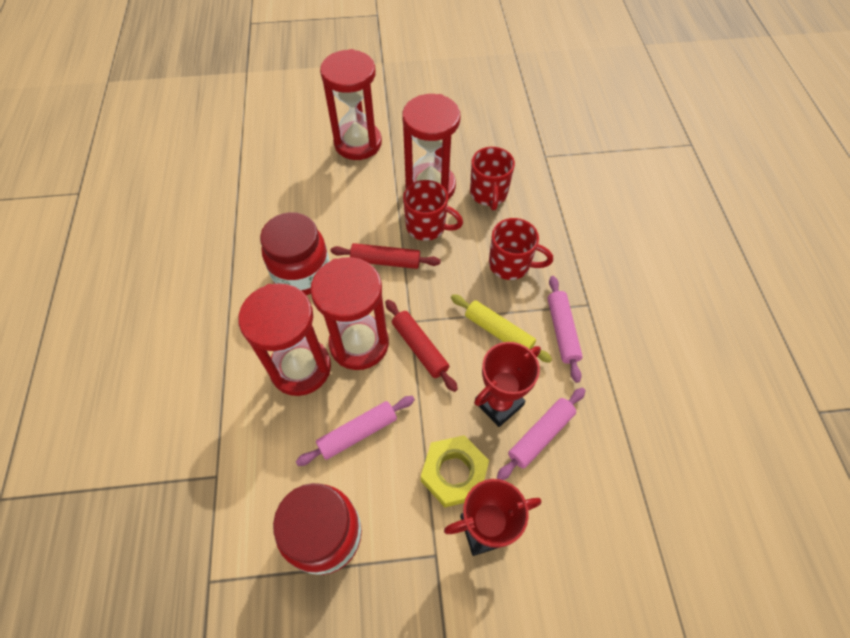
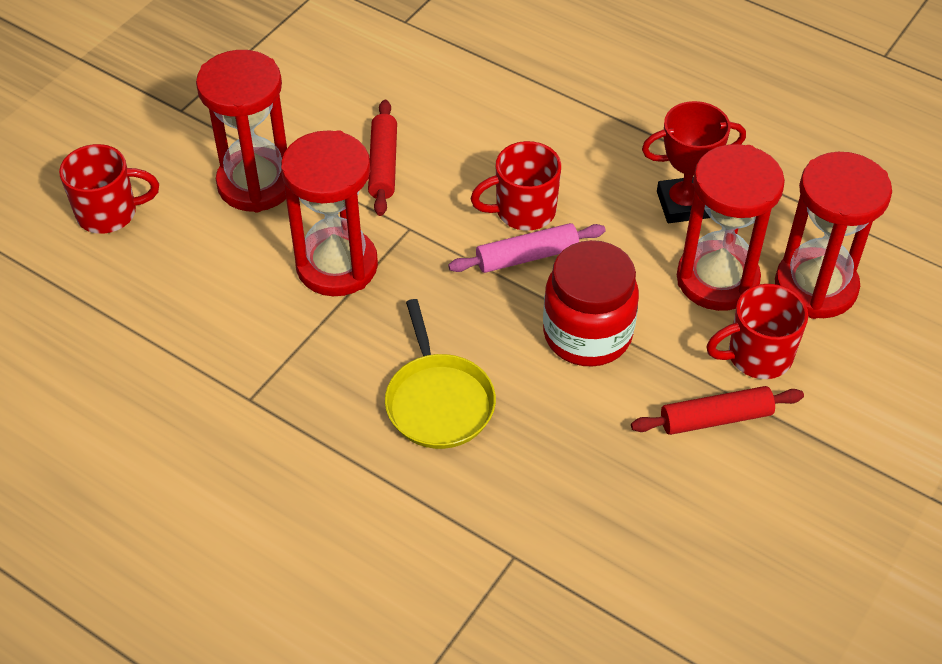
pink rolling pin: 3 -> 1
red jar: 2 -> 1
red trophy: 2 -> 1
yellow nut: 1 -> 0
yellow pan: 0 -> 1
yellow rolling pin: 1 -> 0

